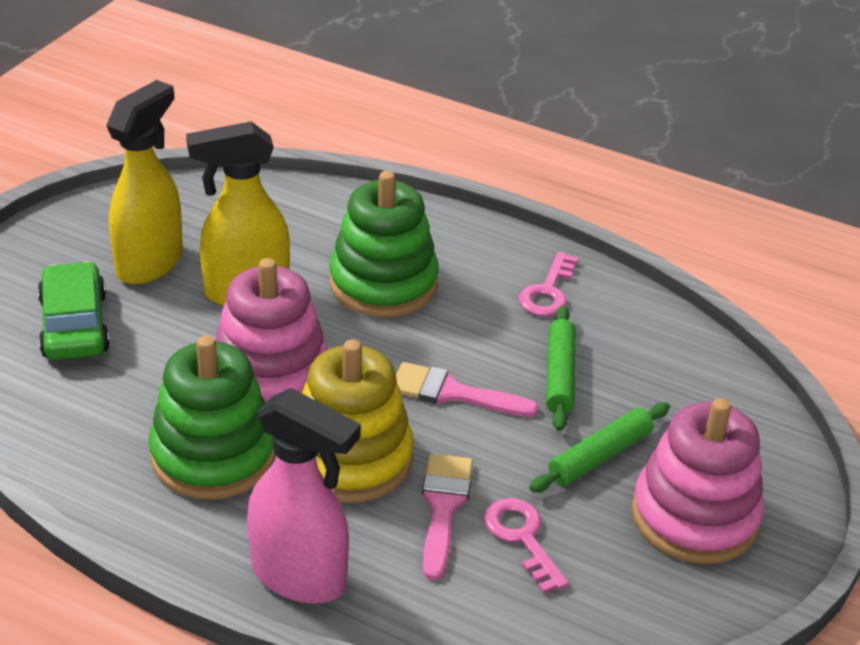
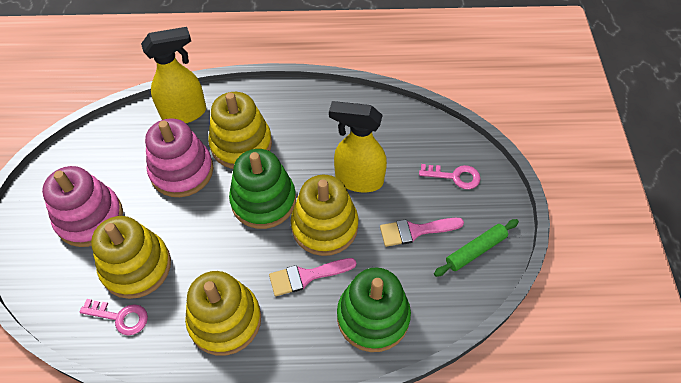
green car: 1 -> 0
green rolling pin: 2 -> 1
pink spray bottle: 1 -> 0
yellow stacking toy: 1 -> 4

